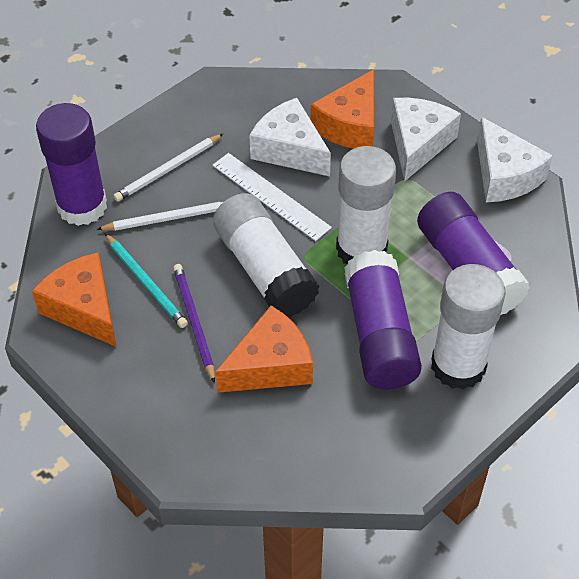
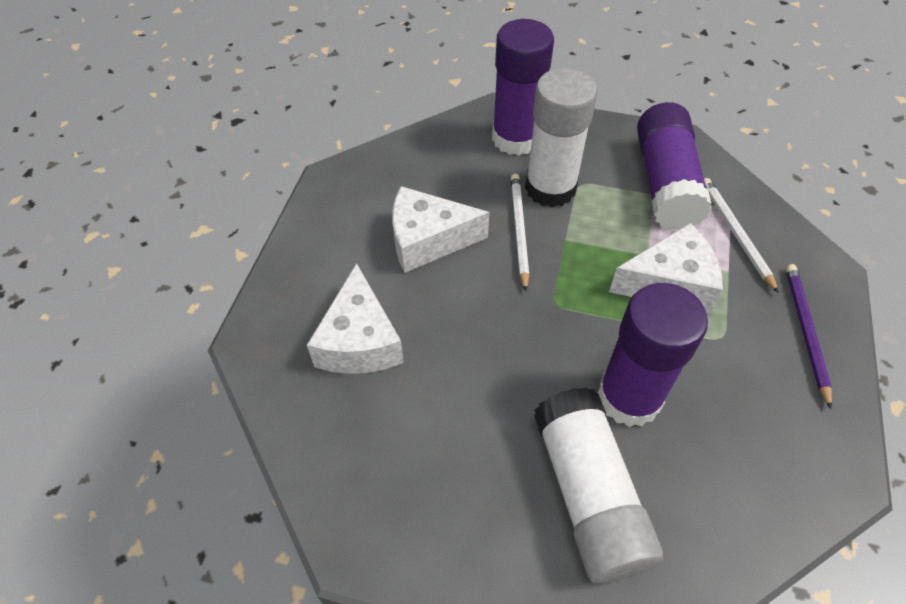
orange cheese: 3 -> 0
turquoise pencil: 1 -> 0
white glue stick: 3 -> 2
white ruler: 1 -> 0

